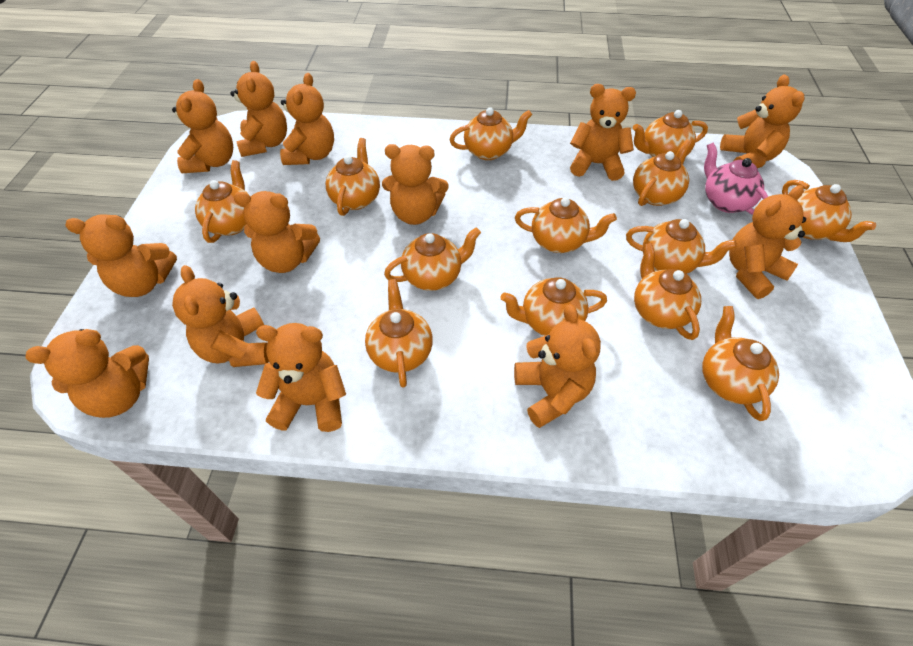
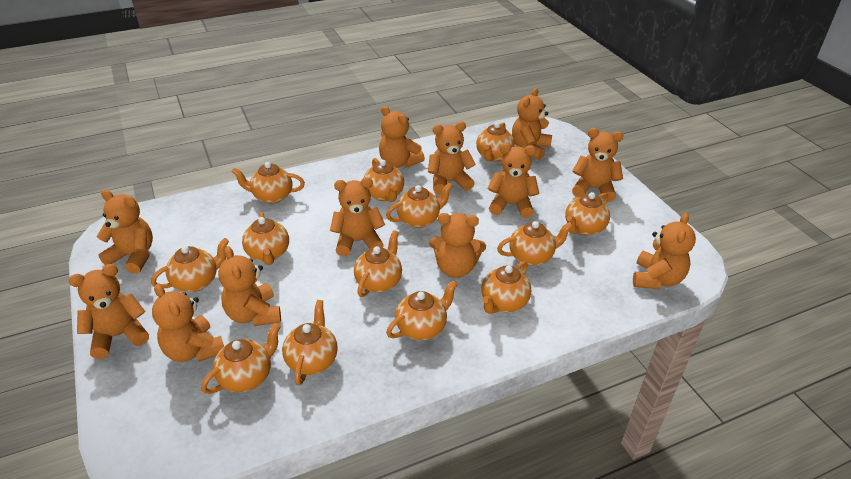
orange teddy bear: 13 -> 12
pink teapot: 1 -> 0

